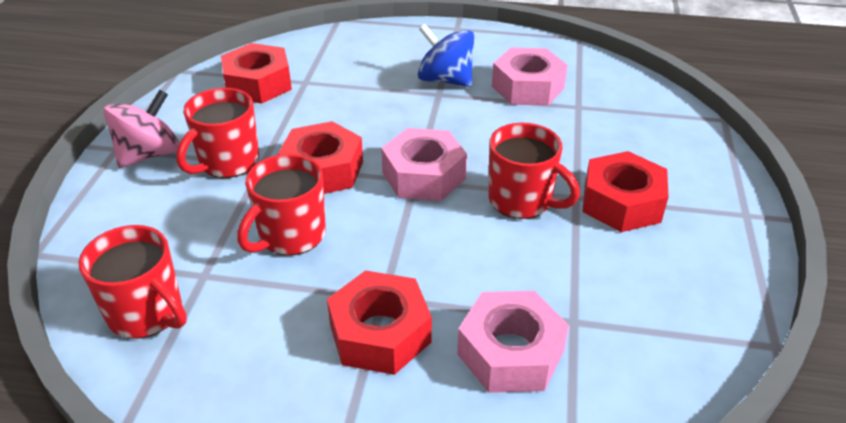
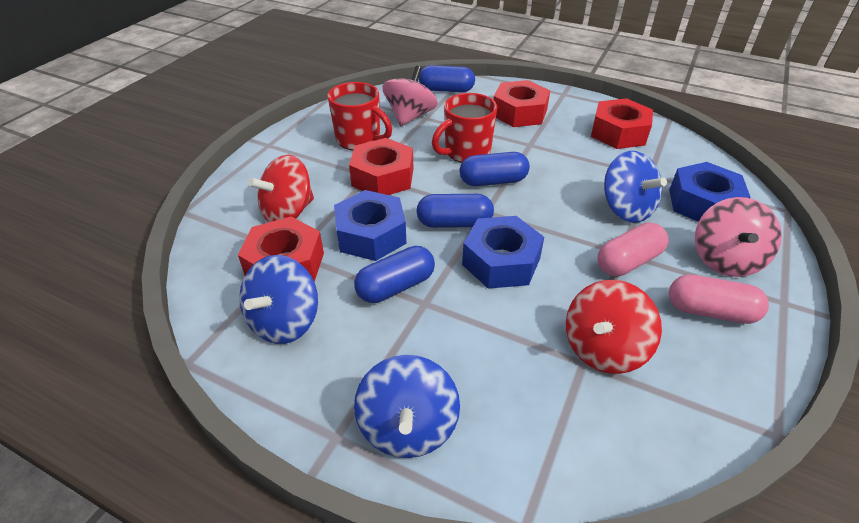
blue capsule: 0 -> 4
blue nut: 0 -> 3
blue spinning top: 1 -> 3
pink capsule: 0 -> 2
pink nut: 3 -> 0
pink spinning top: 1 -> 2
red mug: 4 -> 2
red spinning top: 0 -> 2

